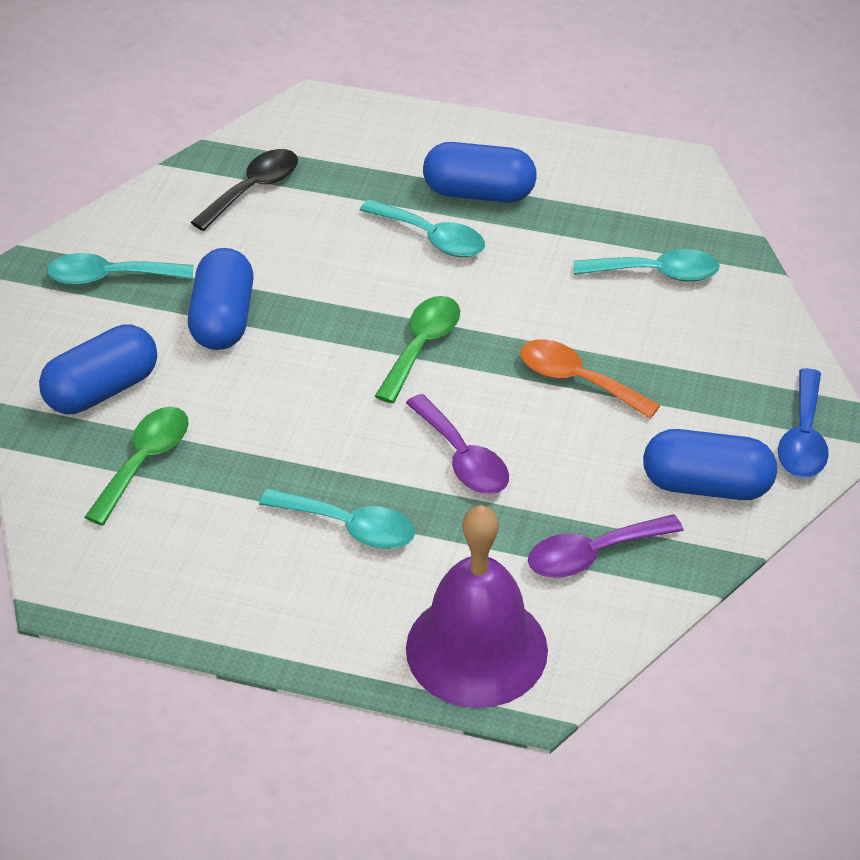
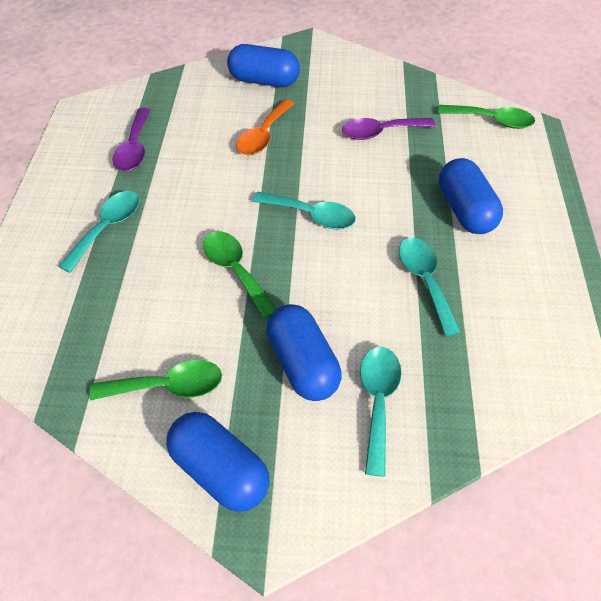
black spoon: 1 -> 0
blue spoon: 1 -> 0
green spoon: 2 -> 3
purple bell: 1 -> 0

